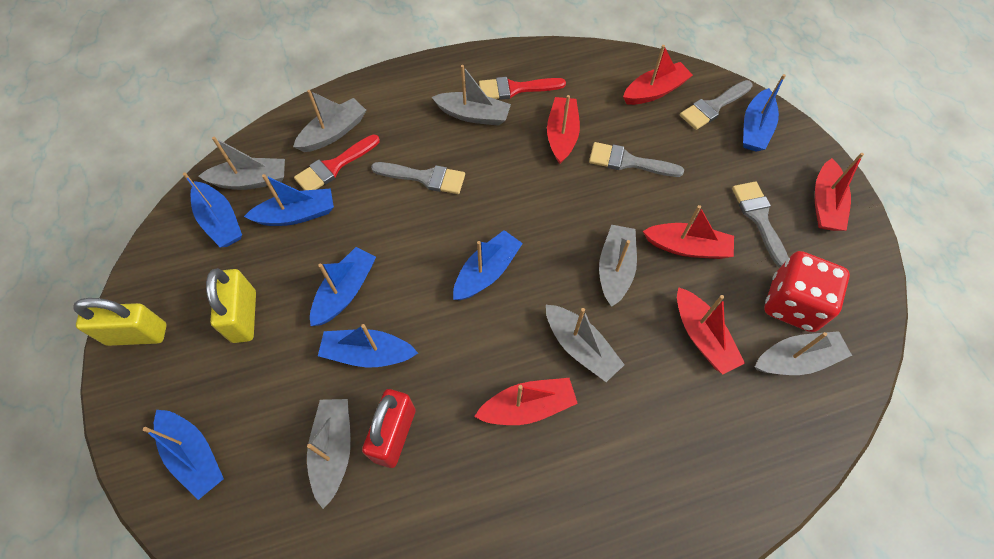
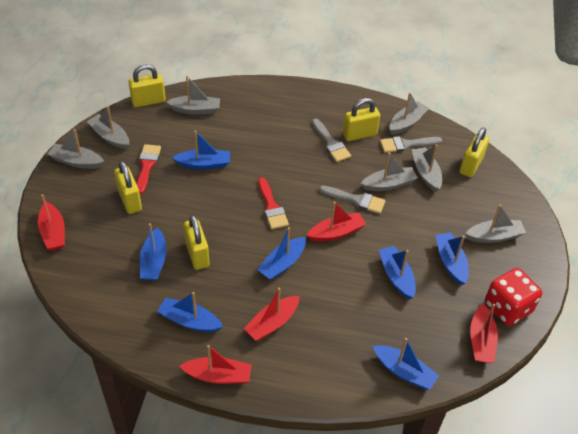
grey brush: 4 -> 3
red boat: 6 -> 5
red padlock: 1 -> 0
yellow padlock: 2 -> 5

